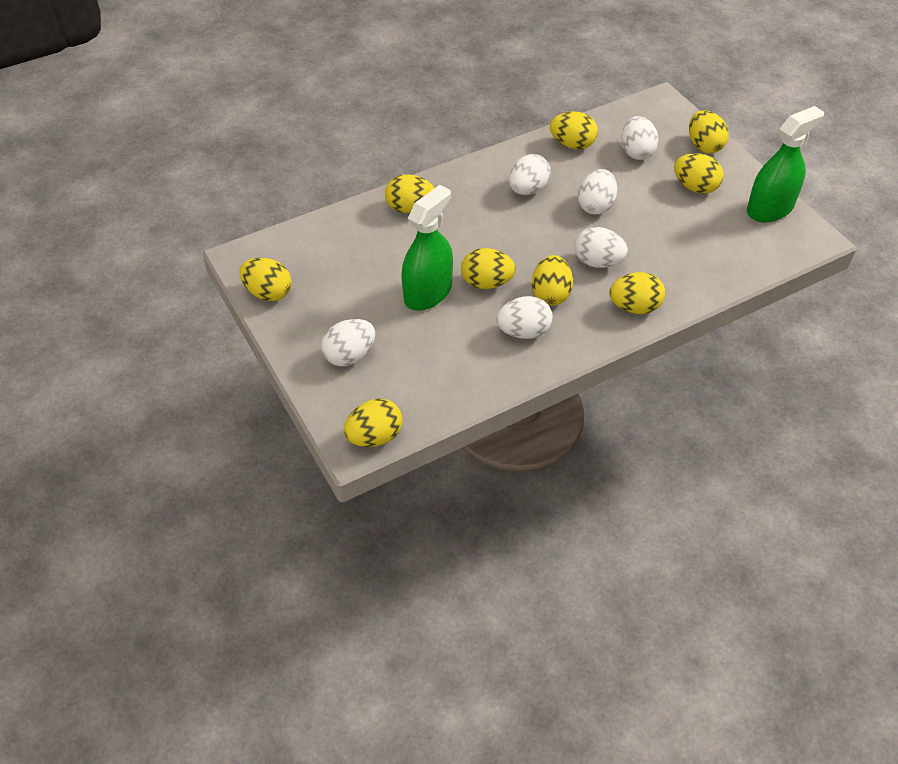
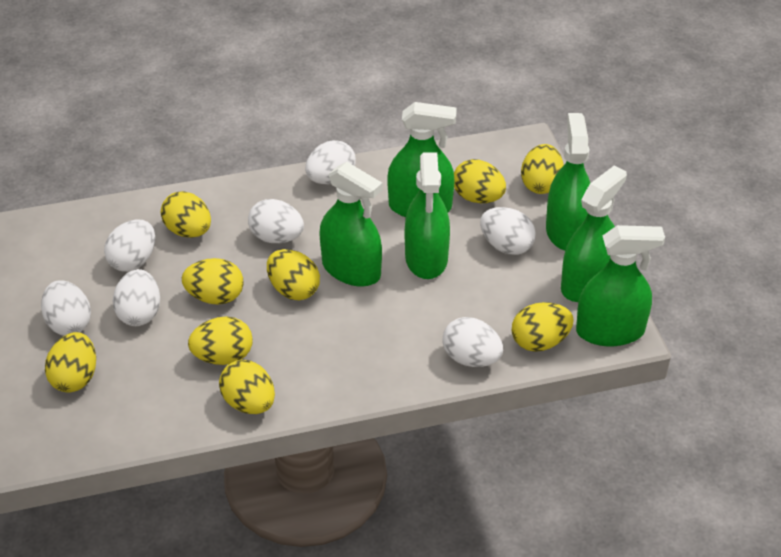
green spray bottle: 2 -> 6
white egg: 6 -> 7

